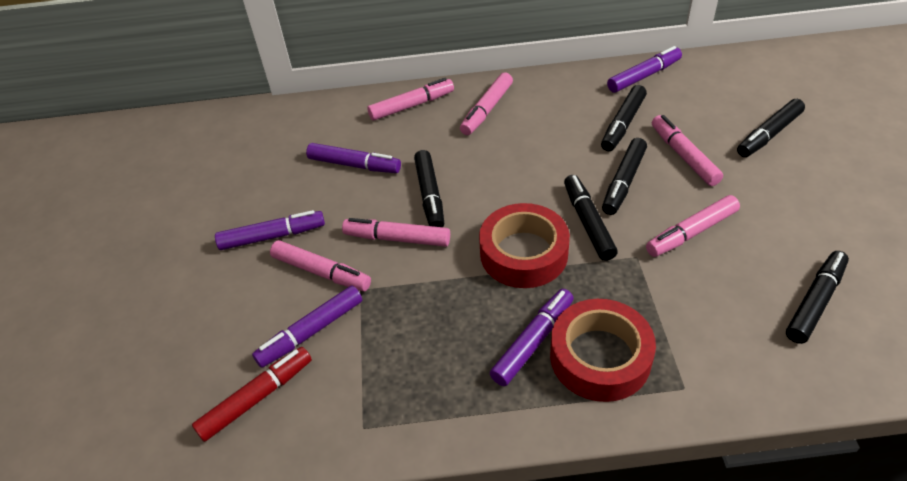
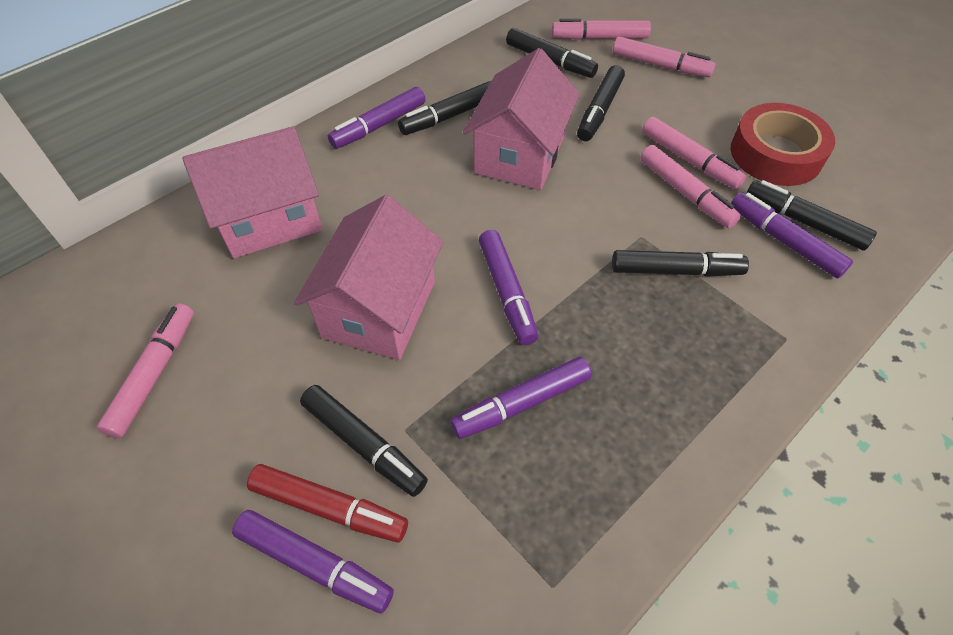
pink house: 0 -> 3
pink marker: 6 -> 5
red tape: 2 -> 1

